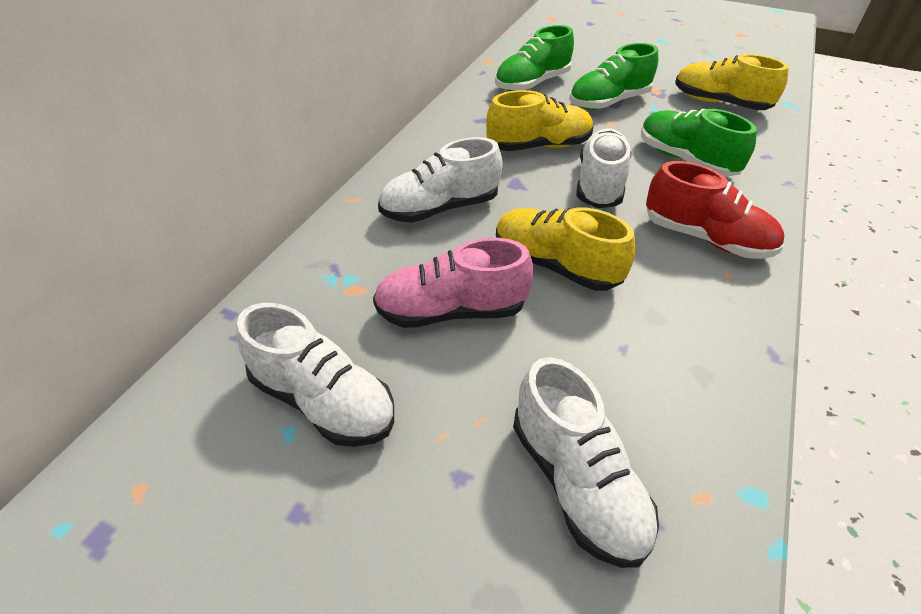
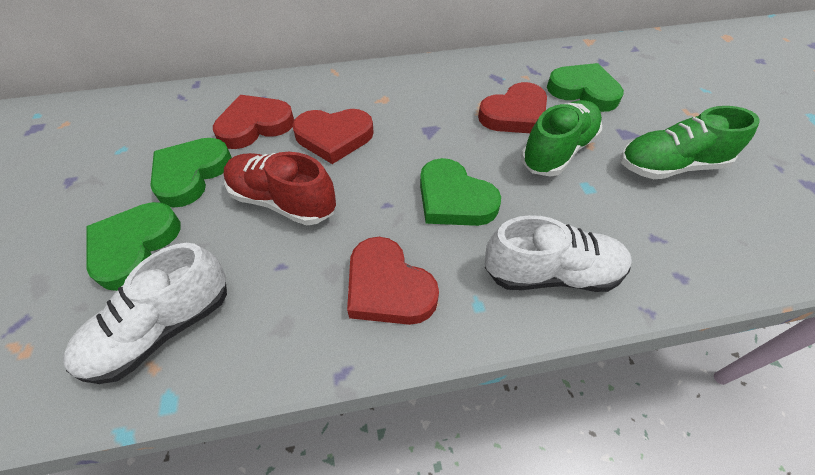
green heart: 0 -> 4
green shoe: 3 -> 2
pink shoe: 1 -> 0
red heart: 0 -> 4
white shoe: 4 -> 2
yellow shoe: 3 -> 0

